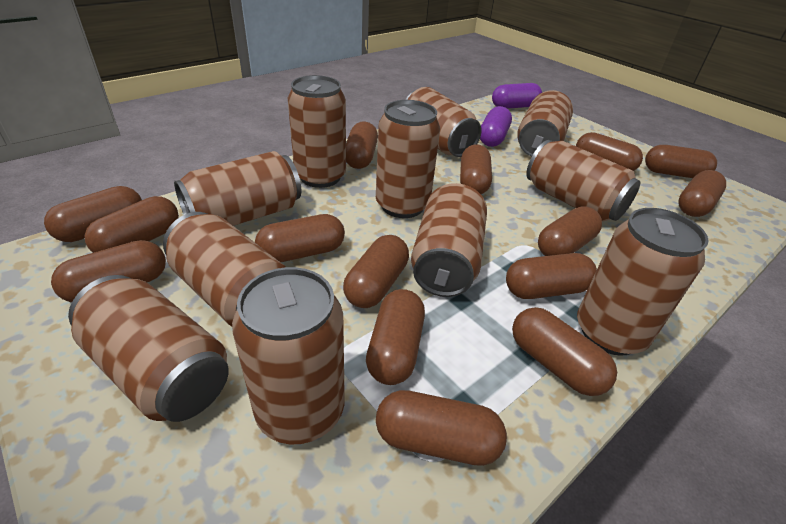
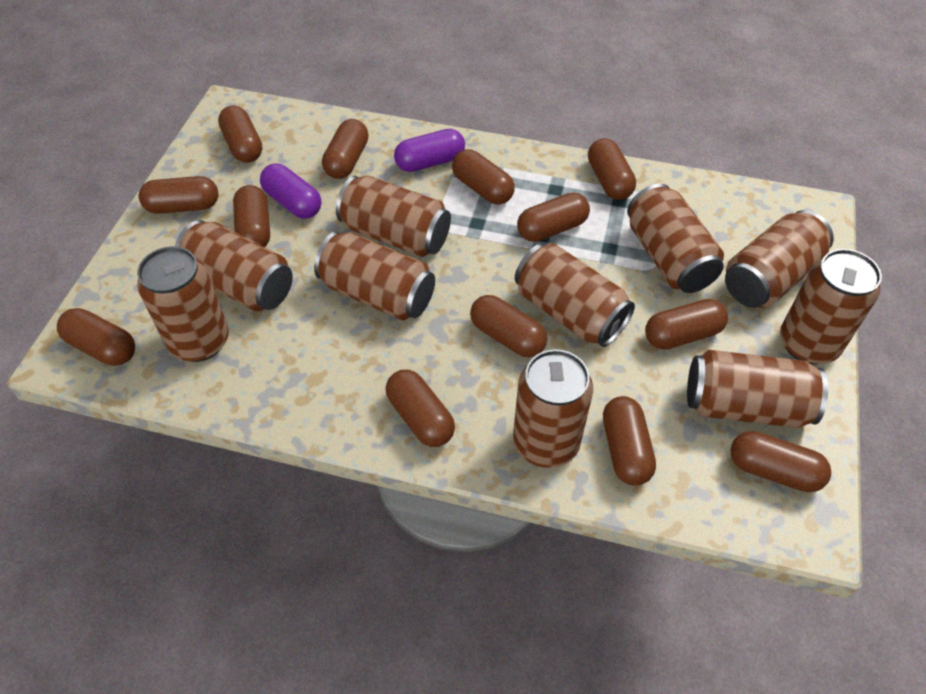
brown can: 11 -> 10
brown capsule: 15 -> 13

